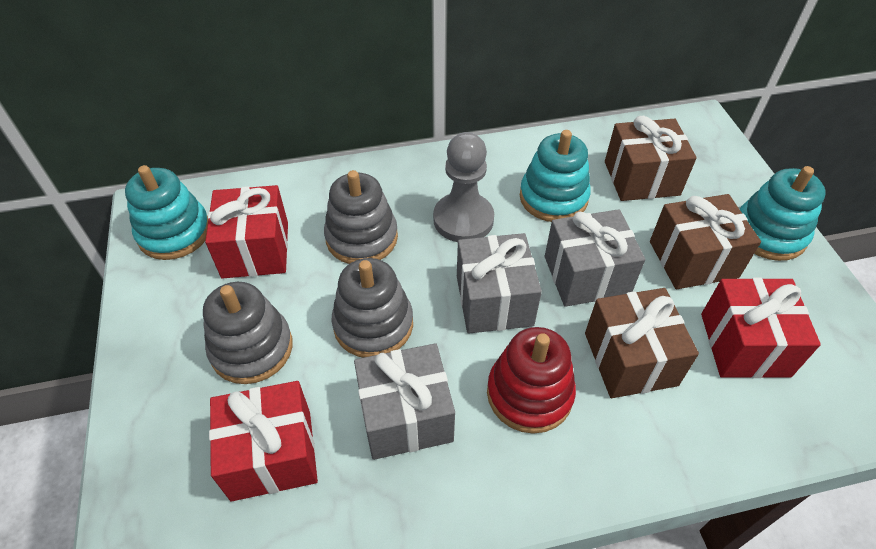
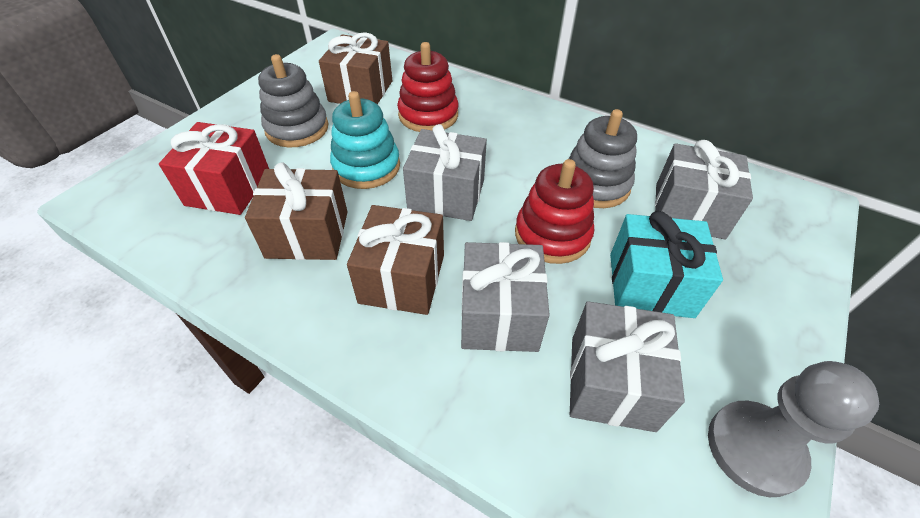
grey gift: 3 -> 4
grey stacking toy: 3 -> 2
red gift: 3 -> 1
red stacking toy: 1 -> 2
turquoise gift: 0 -> 1
turquoise stacking toy: 3 -> 1

